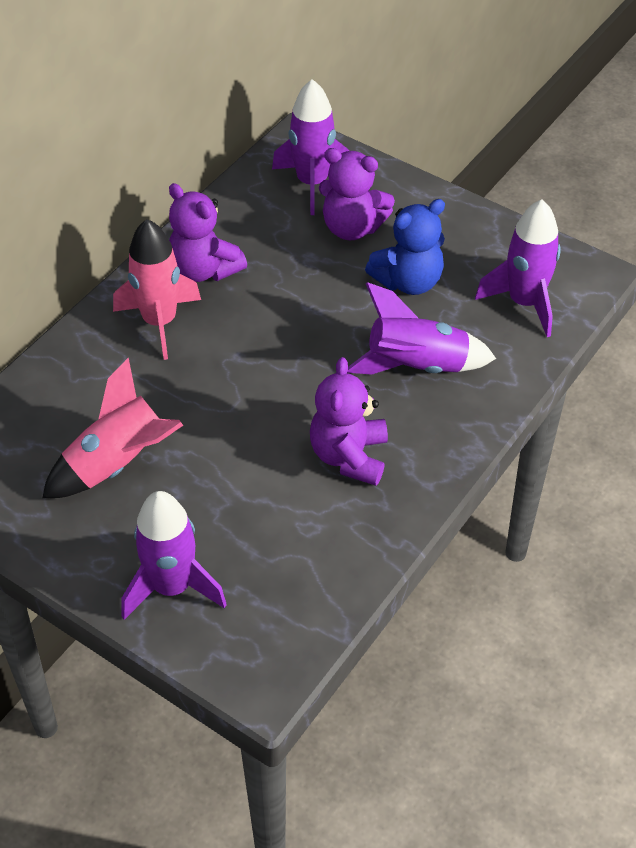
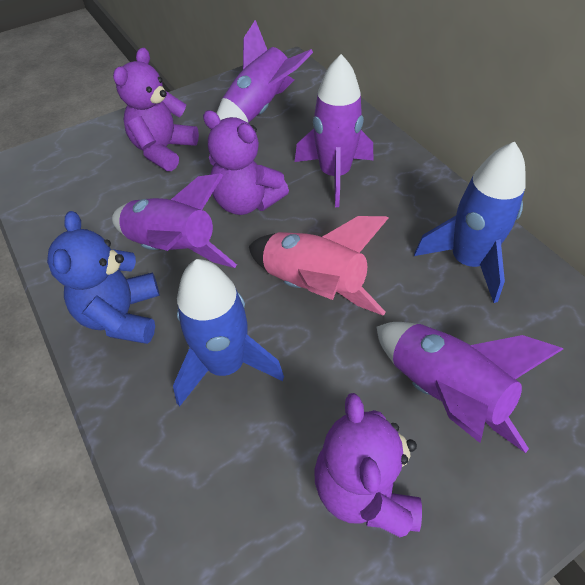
blue rocket: 0 -> 2
pink rocket: 2 -> 1

